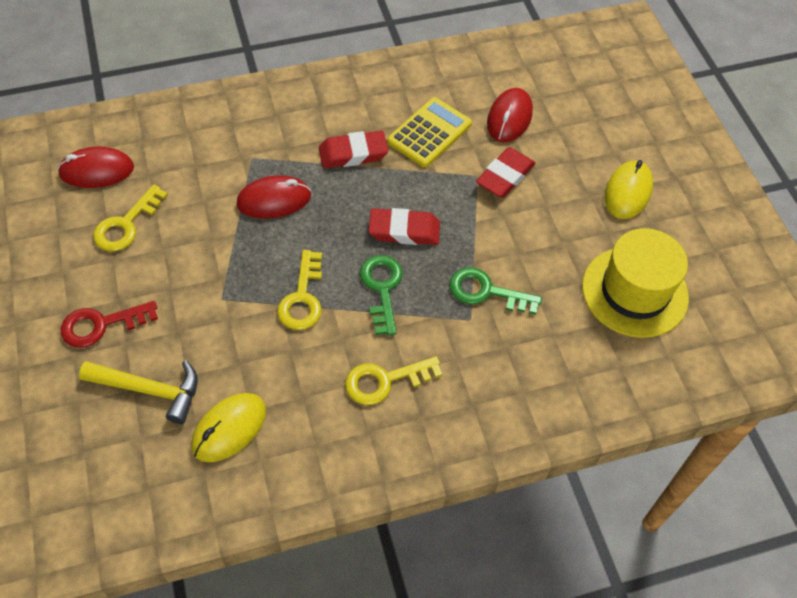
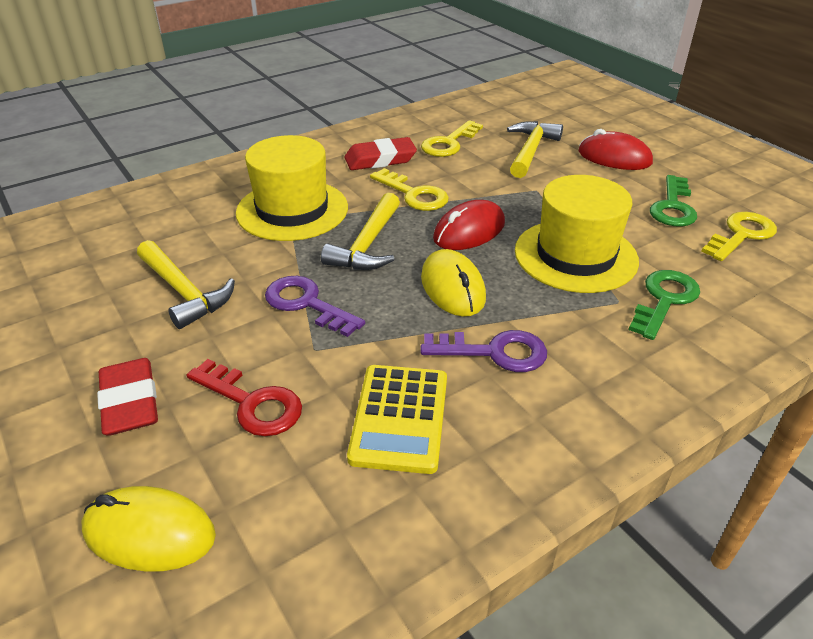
purple key: 0 -> 2
red eraser: 3 -> 2
red mouse: 3 -> 2
yellow hammer: 1 -> 3
yellow hat: 1 -> 2

